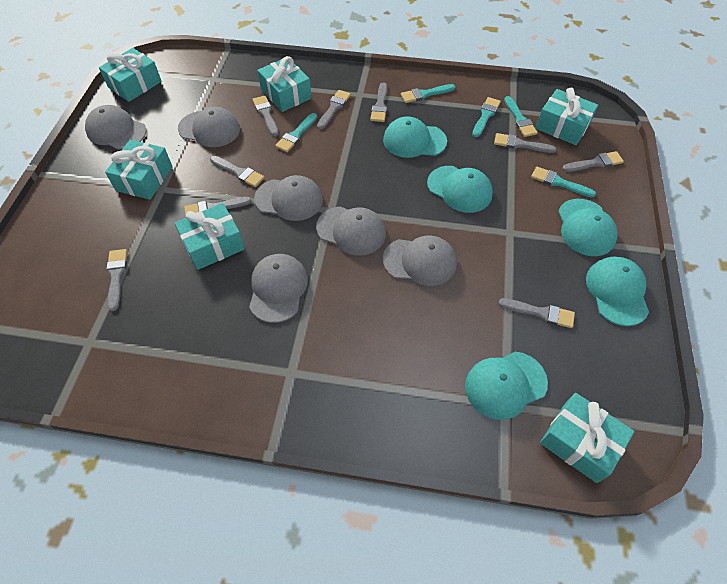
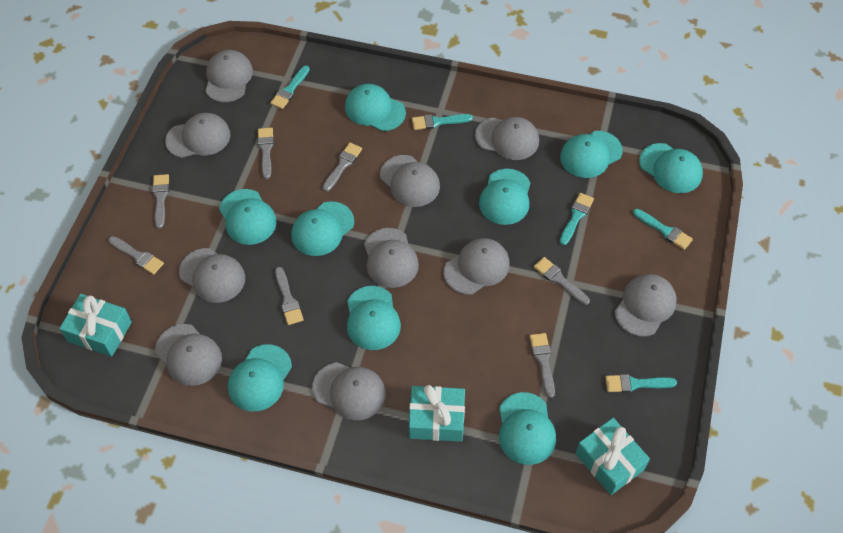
grey brush: 9 -> 7
grey cap: 6 -> 10
turquoise cap: 5 -> 9
turquoise gift: 6 -> 3

